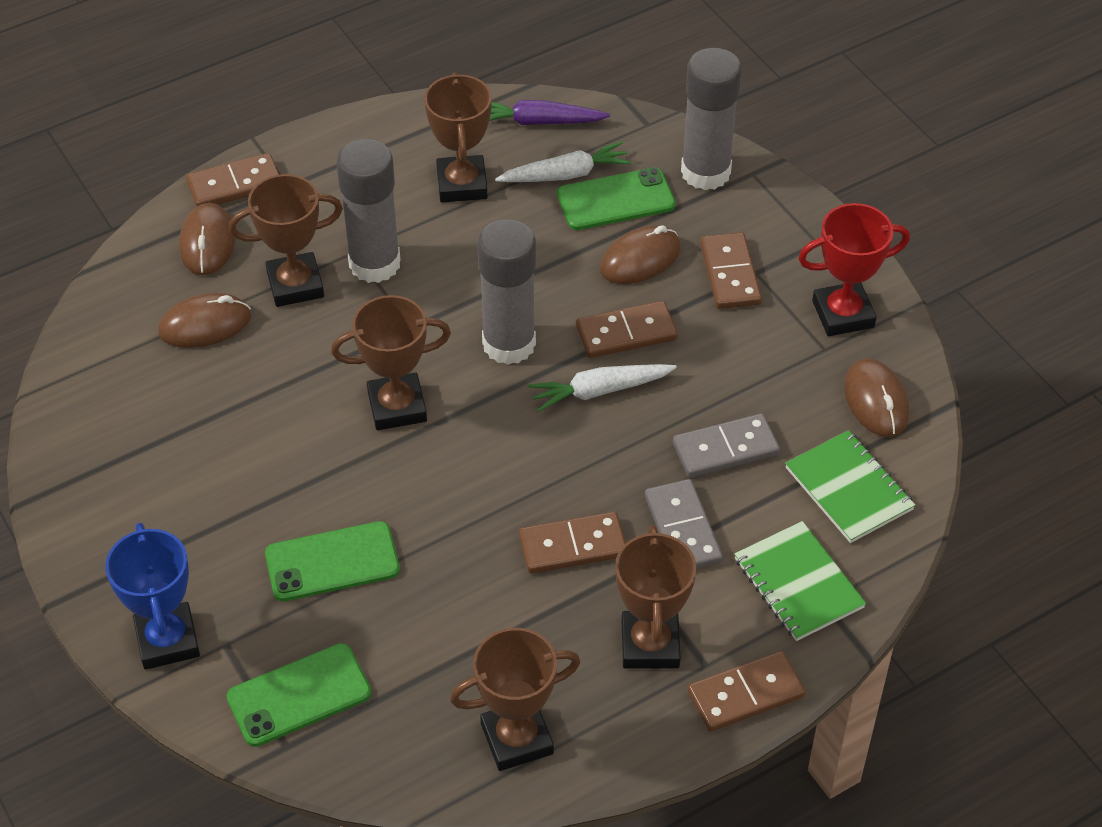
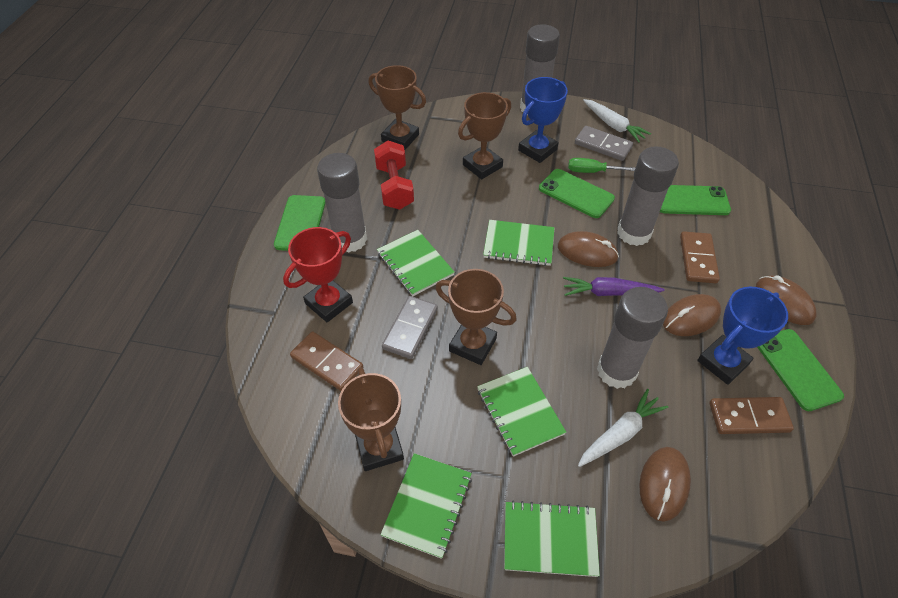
blue trophy: 1 -> 2
brown domino: 5 -> 3
brown trophy: 5 -> 4
green notebook: 2 -> 5
green phone: 3 -> 4
green screwdriver: 0 -> 1
grey glue stick: 3 -> 4
red dumbbell: 0 -> 1

